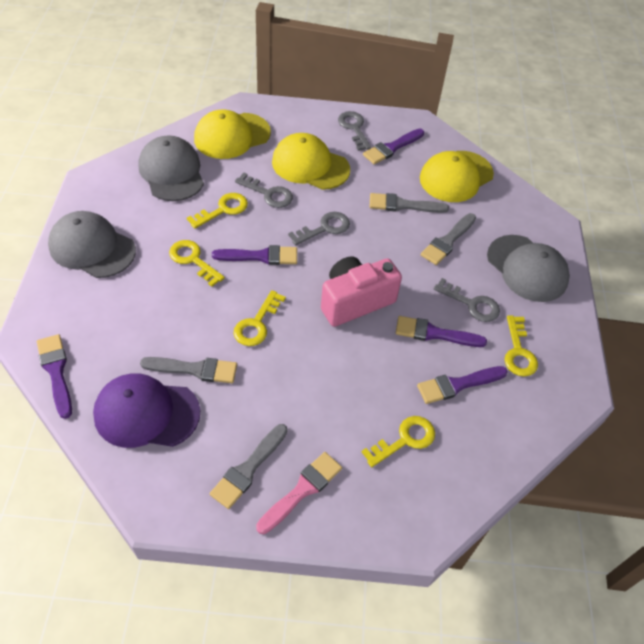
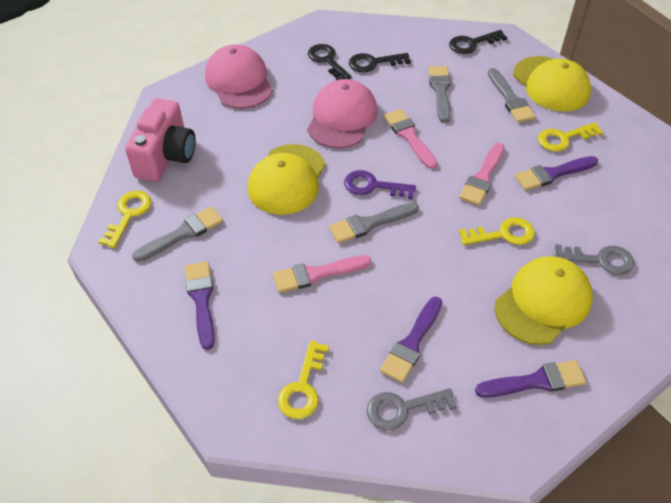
black key: 0 -> 3
grey cap: 3 -> 0
grey key: 4 -> 2
pink brush: 1 -> 3
pink cap: 0 -> 2
purple brush: 5 -> 4
purple cap: 1 -> 0
purple key: 0 -> 1
yellow key: 5 -> 4

